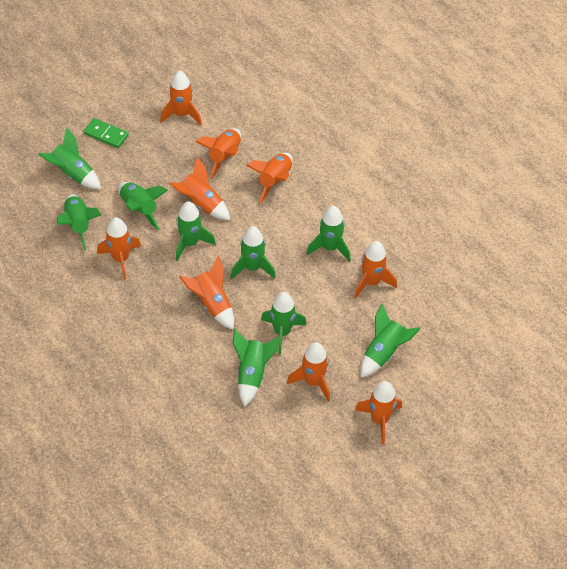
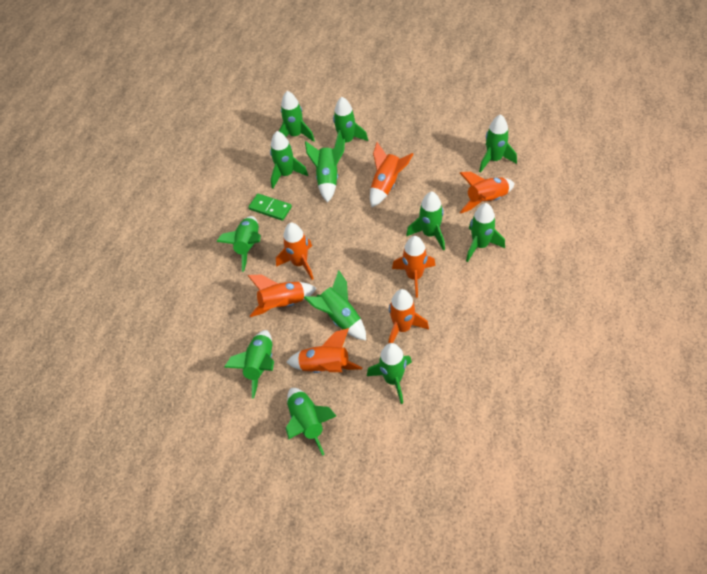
green rocket: 9 -> 12
orange rocket: 9 -> 7

